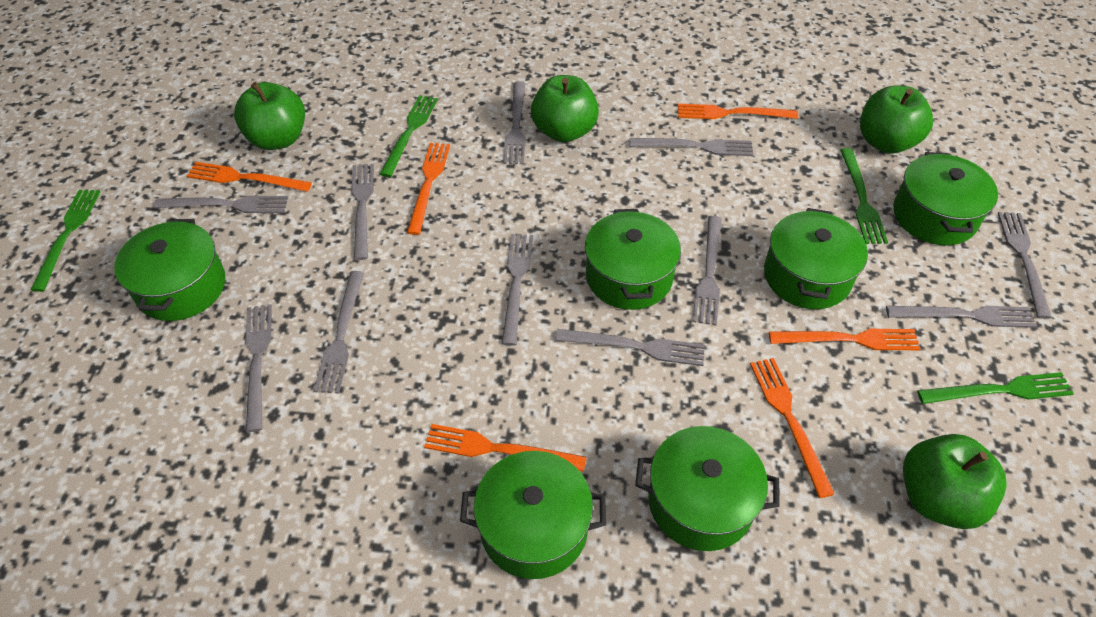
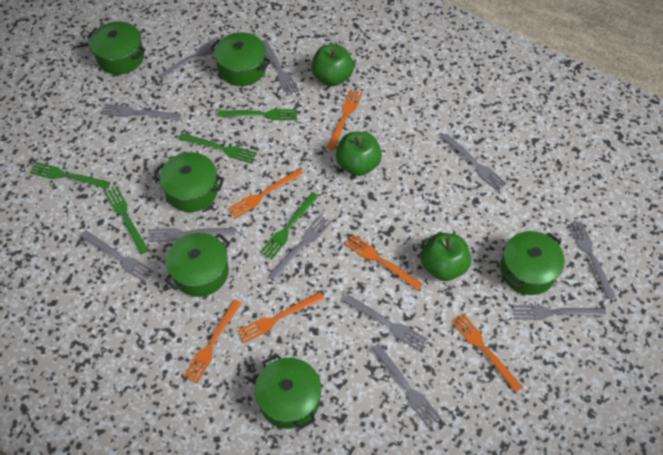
green apple: 4 -> 3
green fork: 4 -> 5

